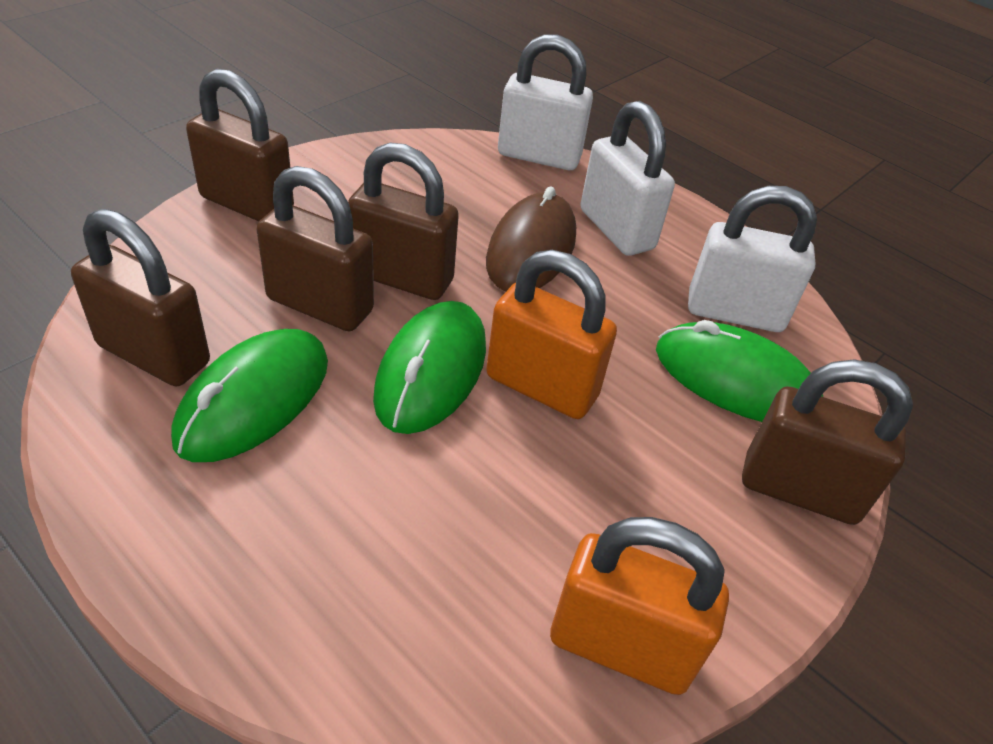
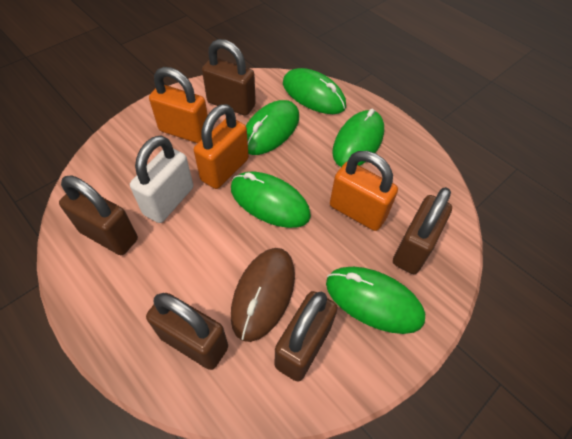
green mouse: 3 -> 5
orange padlock: 2 -> 3
white padlock: 3 -> 1

